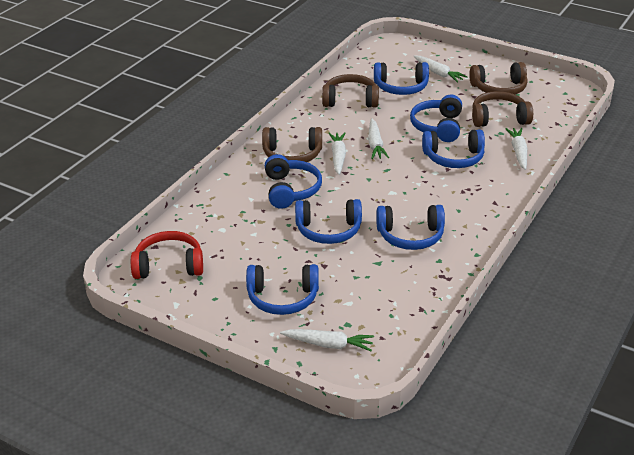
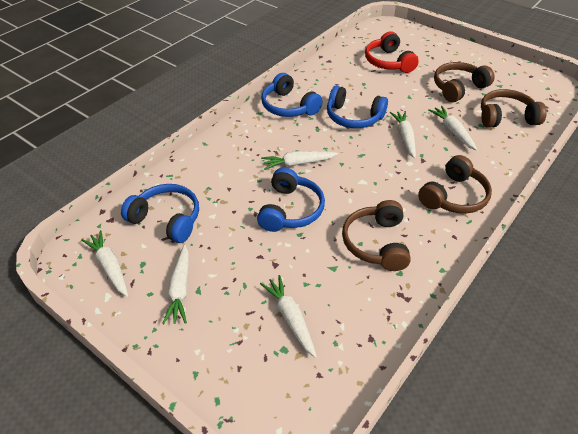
blue headphones: 7 -> 4
white carrot: 5 -> 6

